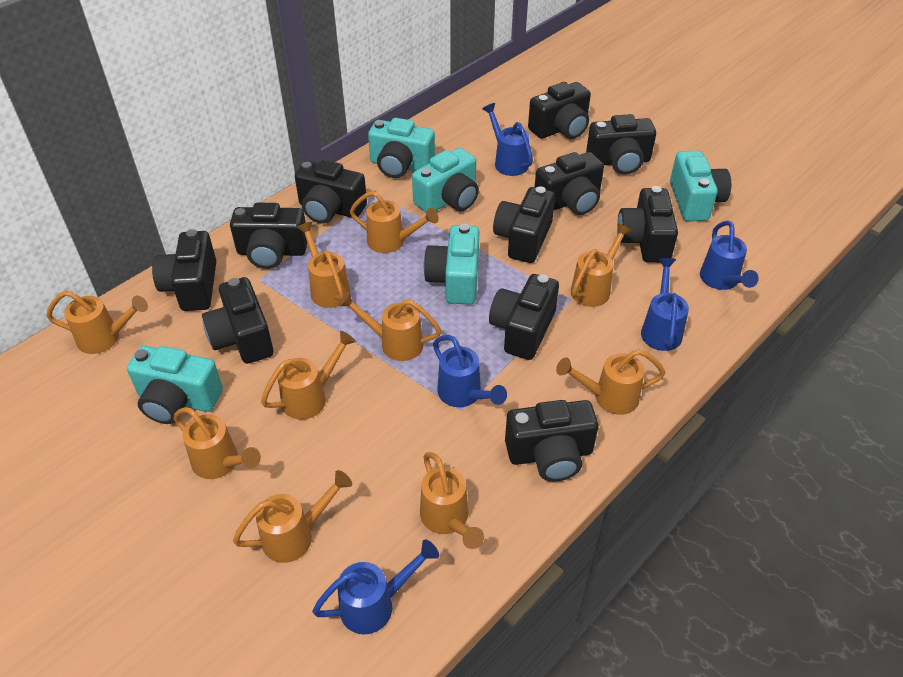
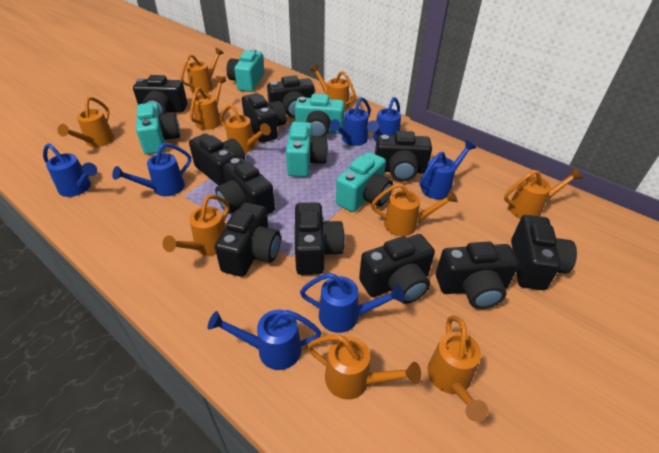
blue watering can: 5 -> 7

